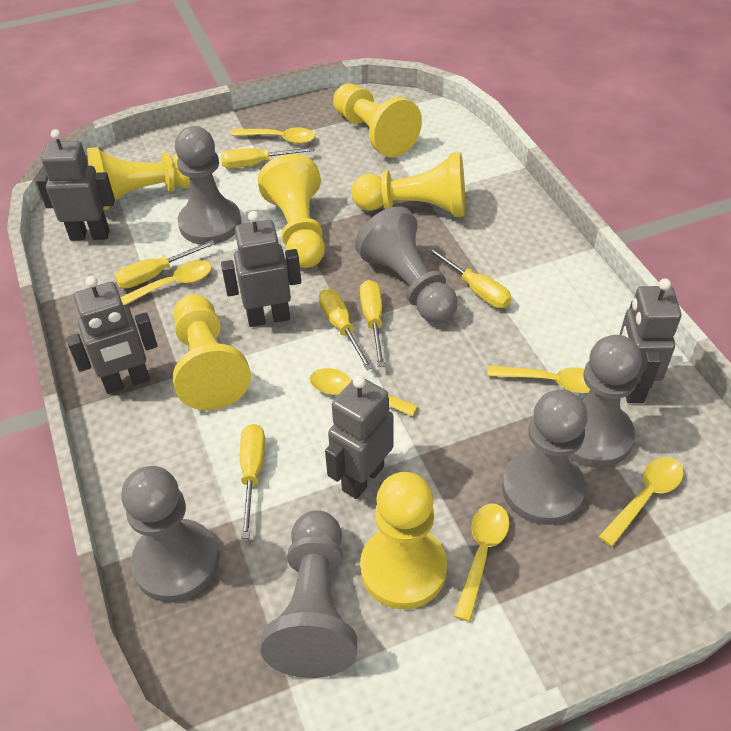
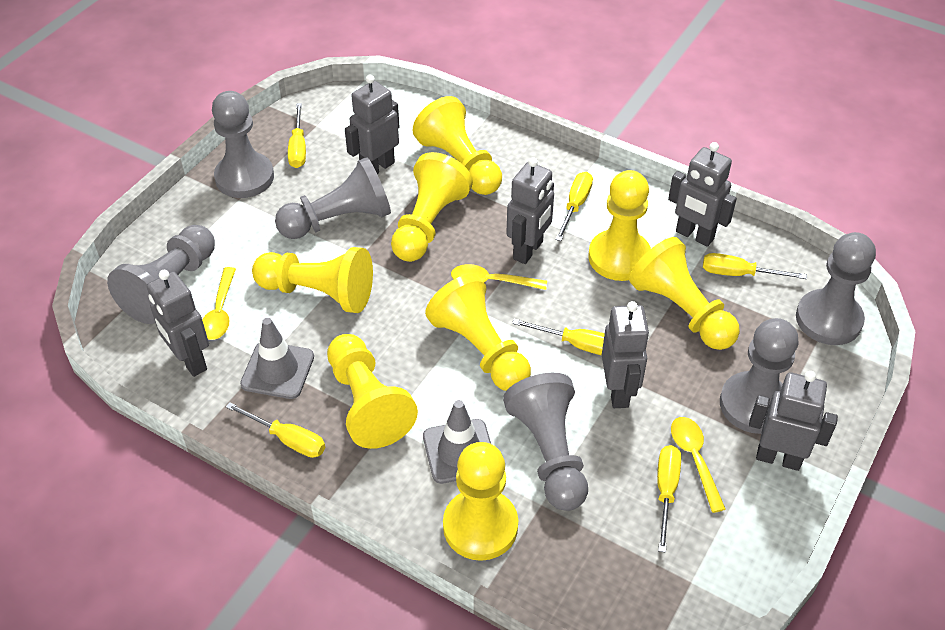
grey robot: 5 -> 6
grey traffic cone: 0 -> 2
yellow pawn: 6 -> 8
yellow spoon: 6 -> 3

